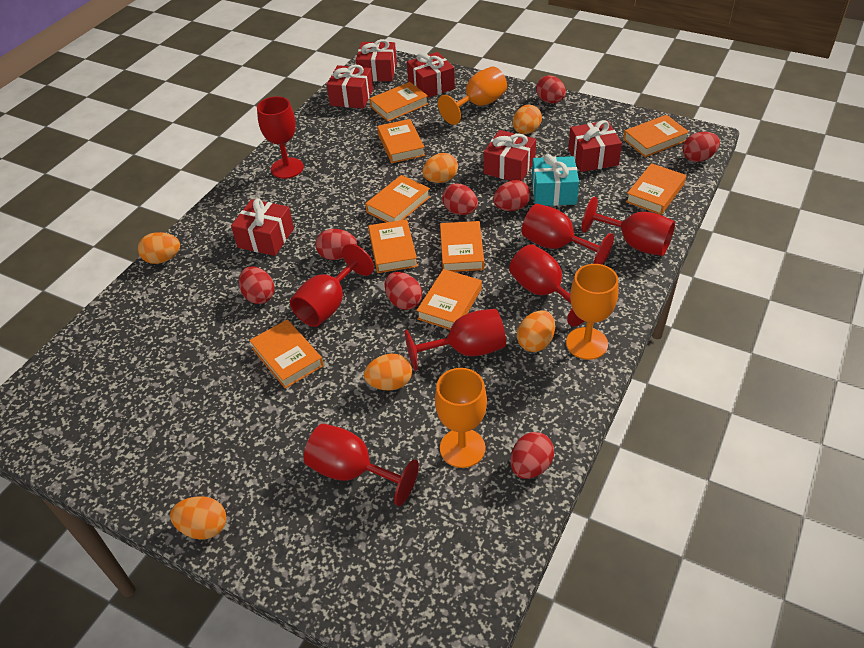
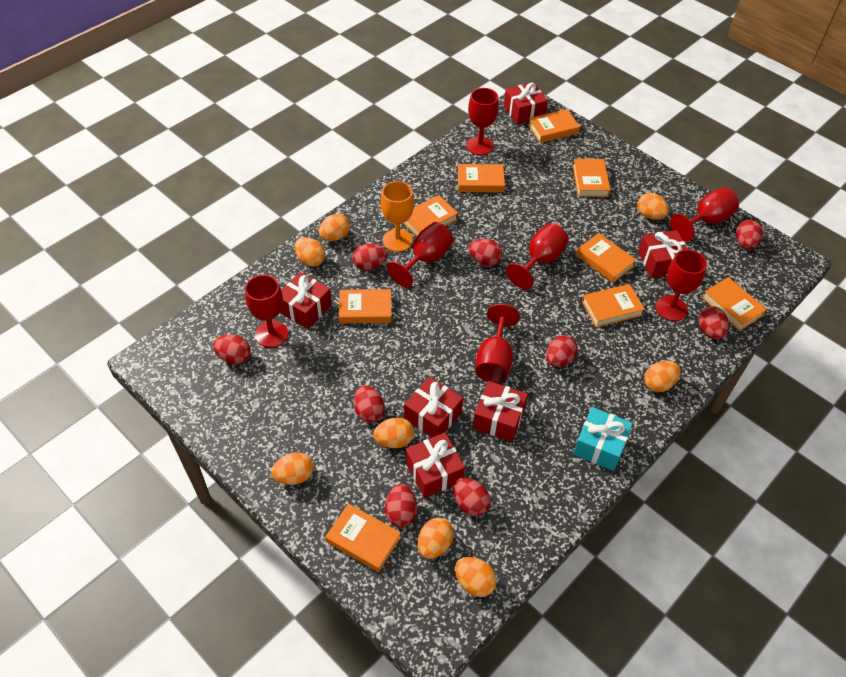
orange egg: 6 -> 8
orange goblet: 3 -> 1
red egg: 8 -> 9

